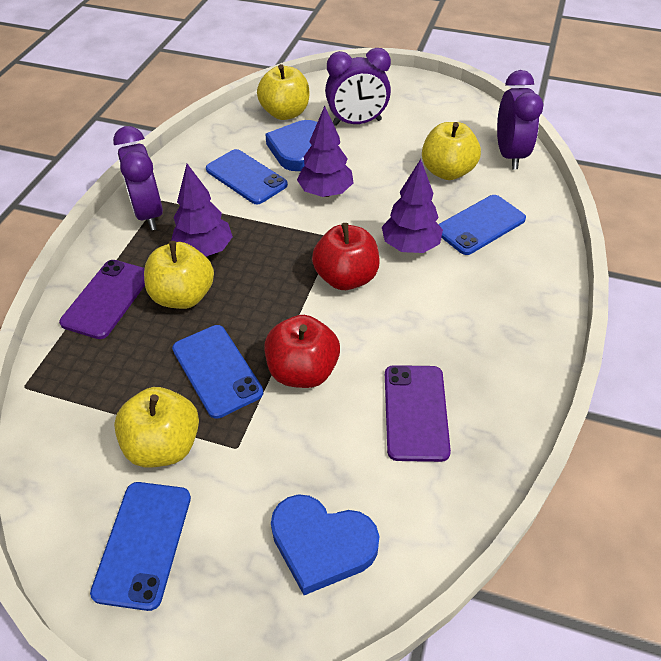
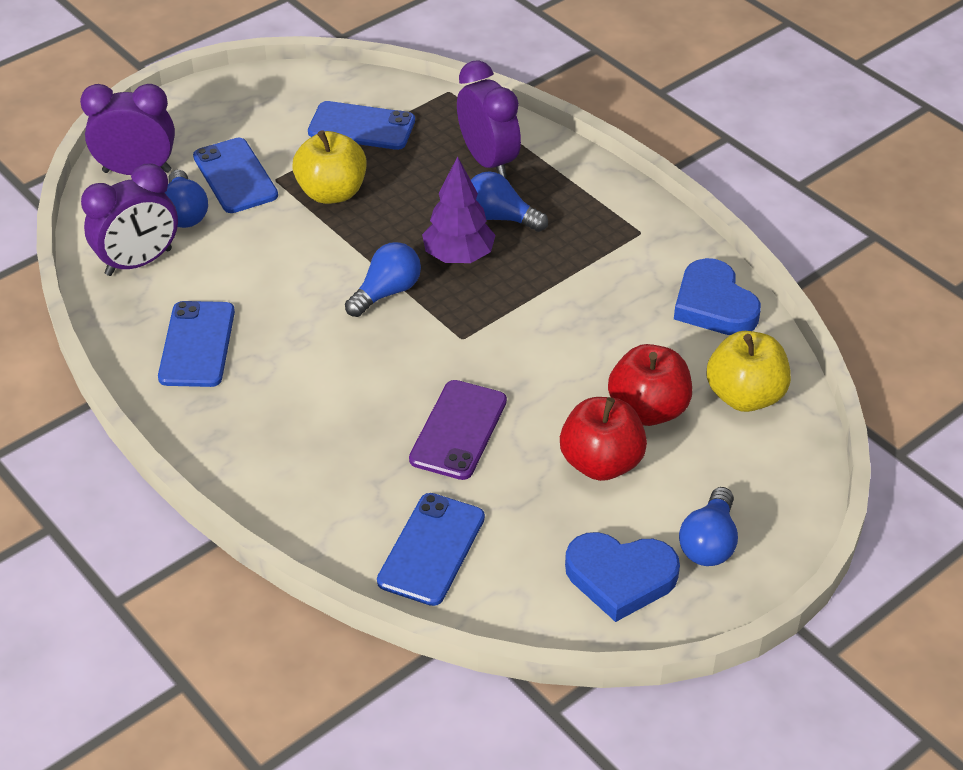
blue light bulb: 0 -> 4
purple phone: 2 -> 1
purple tree: 3 -> 1
yellow apple: 4 -> 2

